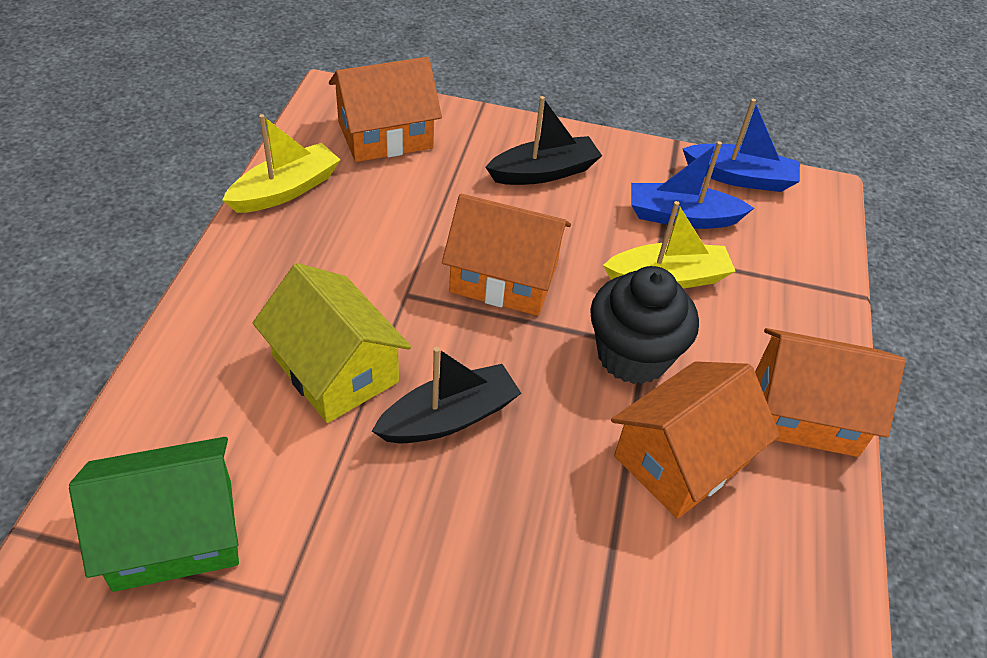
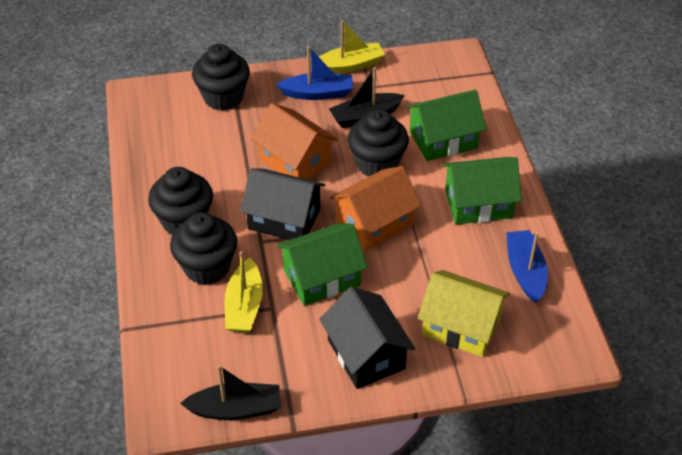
black cupcake: 1 -> 4
black house: 0 -> 2
green house: 1 -> 3
orange house: 4 -> 2

